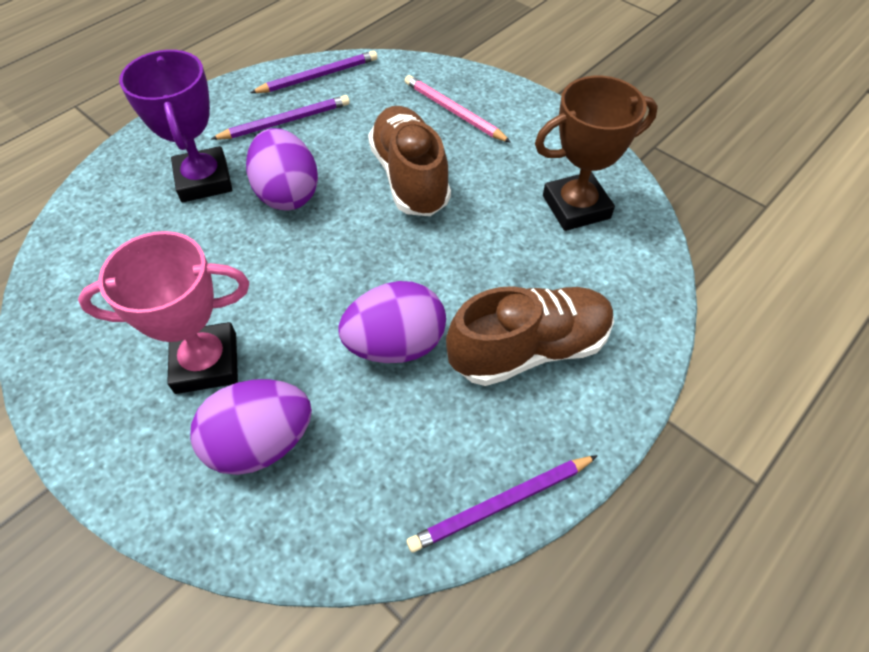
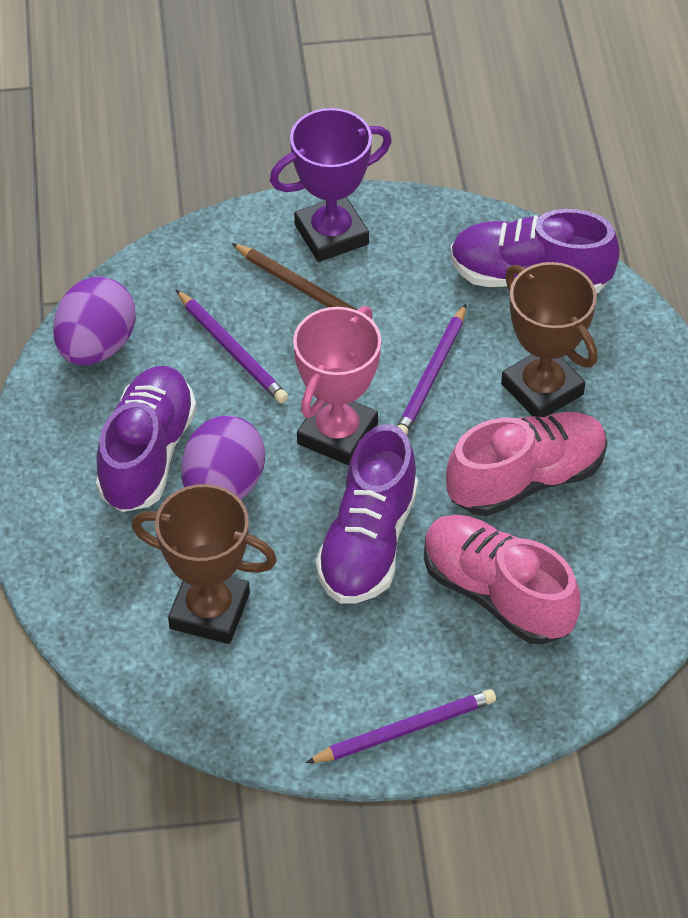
brown pencil: 0 -> 1
brown shoe: 2 -> 0
brown trophy: 1 -> 2
pink pencil: 1 -> 0
pink shoe: 0 -> 2
purple egg: 3 -> 2
purple shoe: 0 -> 3

